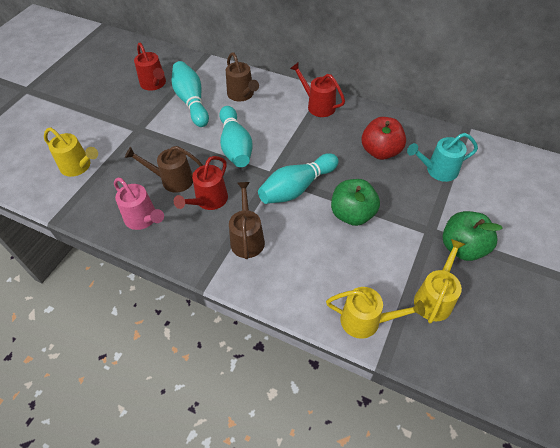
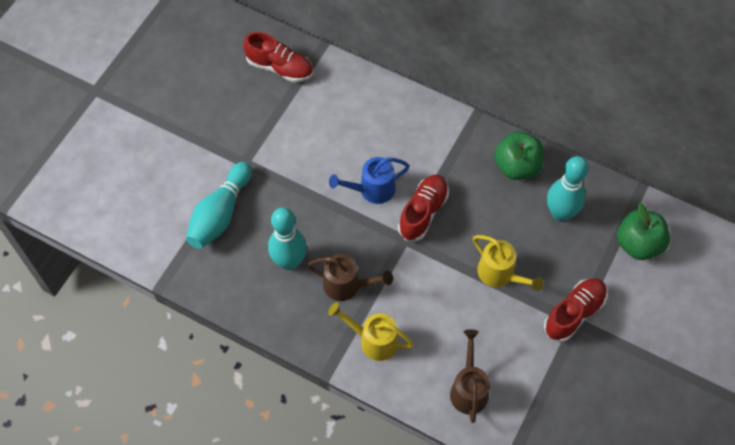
blue watering can: 0 -> 1
brown watering can: 3 -> 2
pink watering can: 1 -> 0
red apple: 1 -> 0
red shoe: 0 -> 3
red watering can: 3 -> 0
turquoise watering can: 1 -> 0
yellow watering can: 3 -> 2

